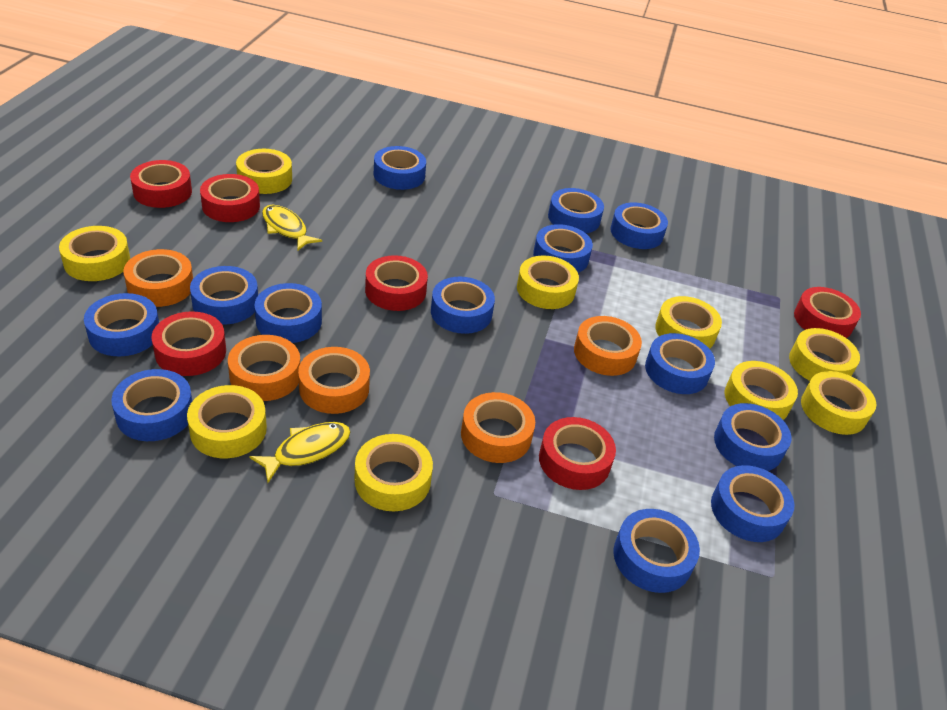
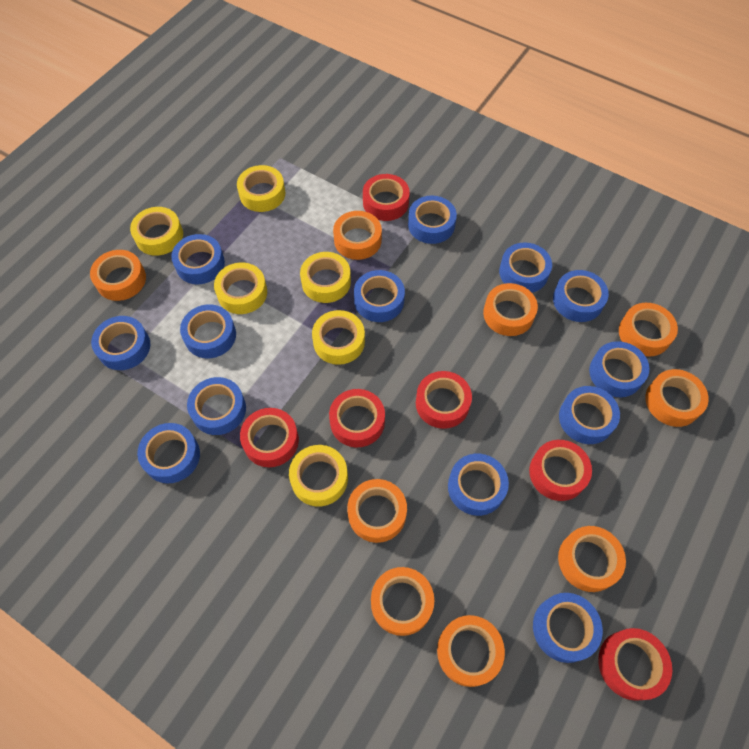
orange tape: 5 -> 9
yellow fish: 2 -> 0
yellow tape: 9 -> 6

